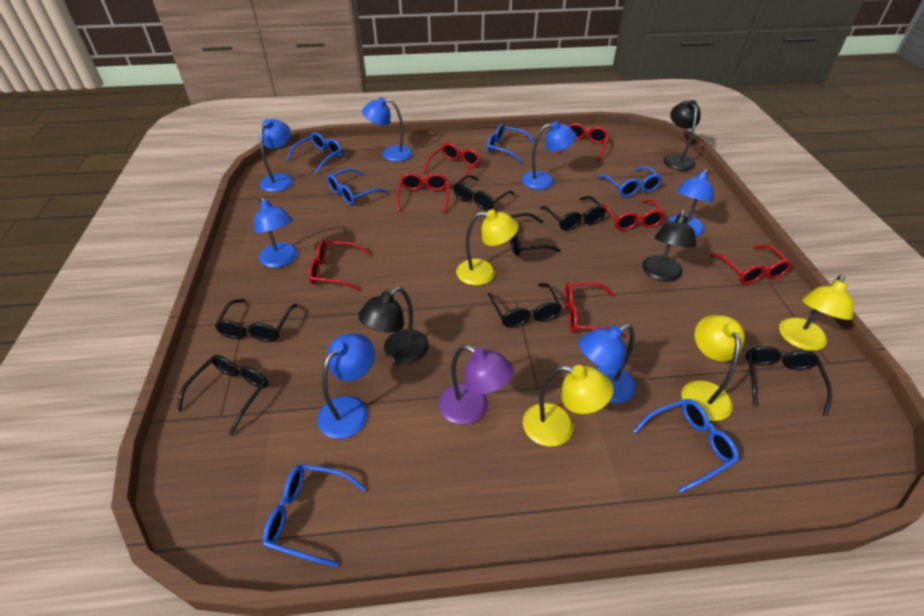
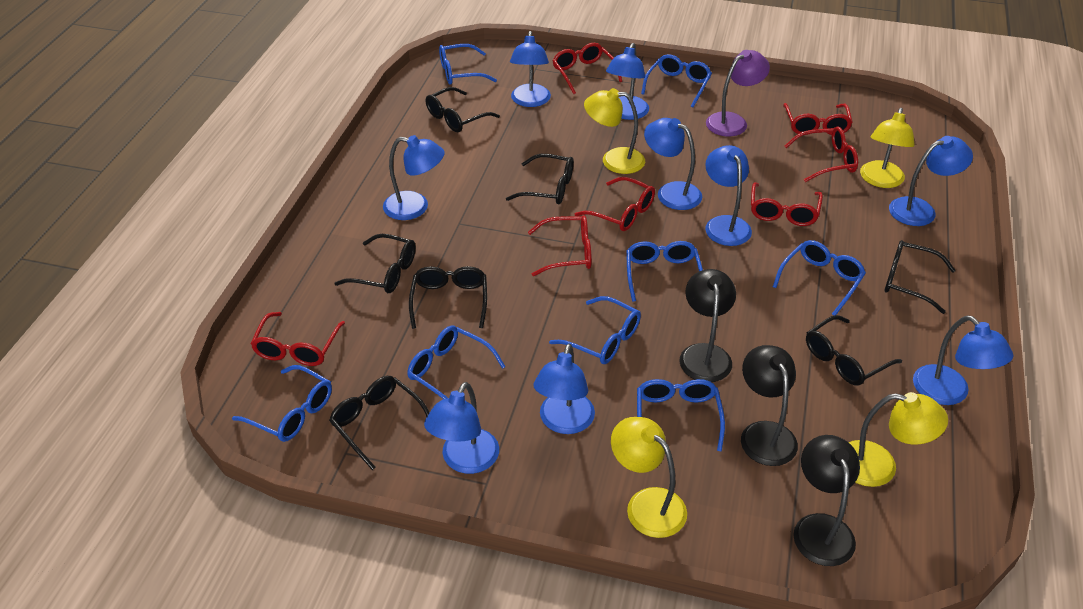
blue glasses: 6 -> 8
blue lamp: 7 -> 9

